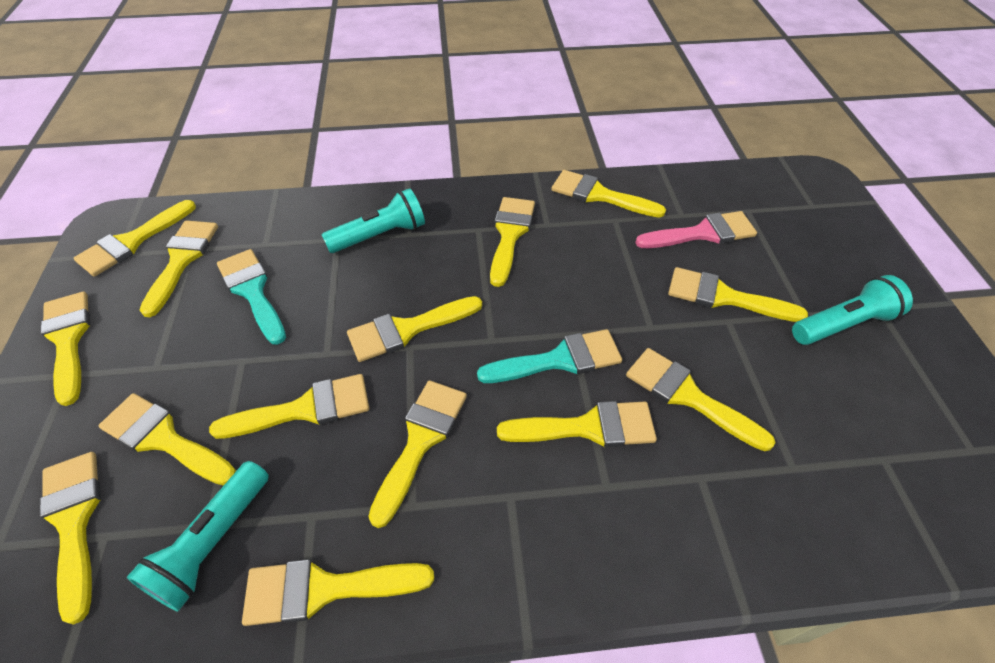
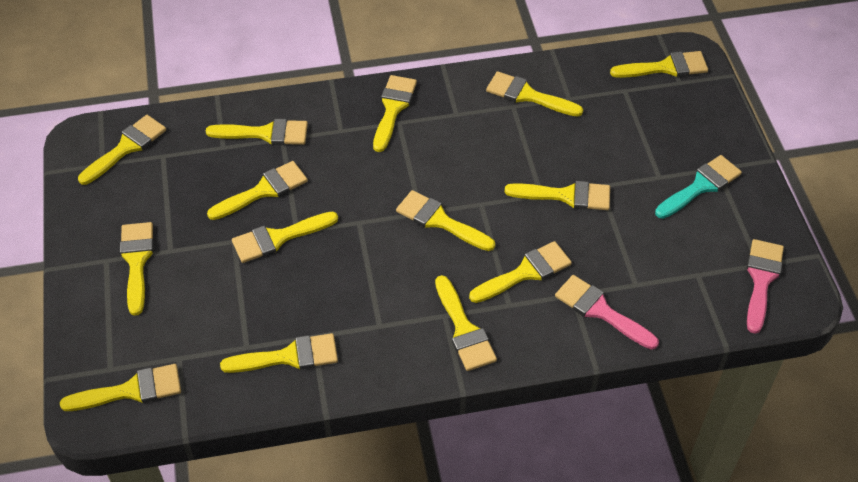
pink brush: 1 -> 2
turquoise brush: 2 -> 1
turquoise flashlight: 3 -> 0

